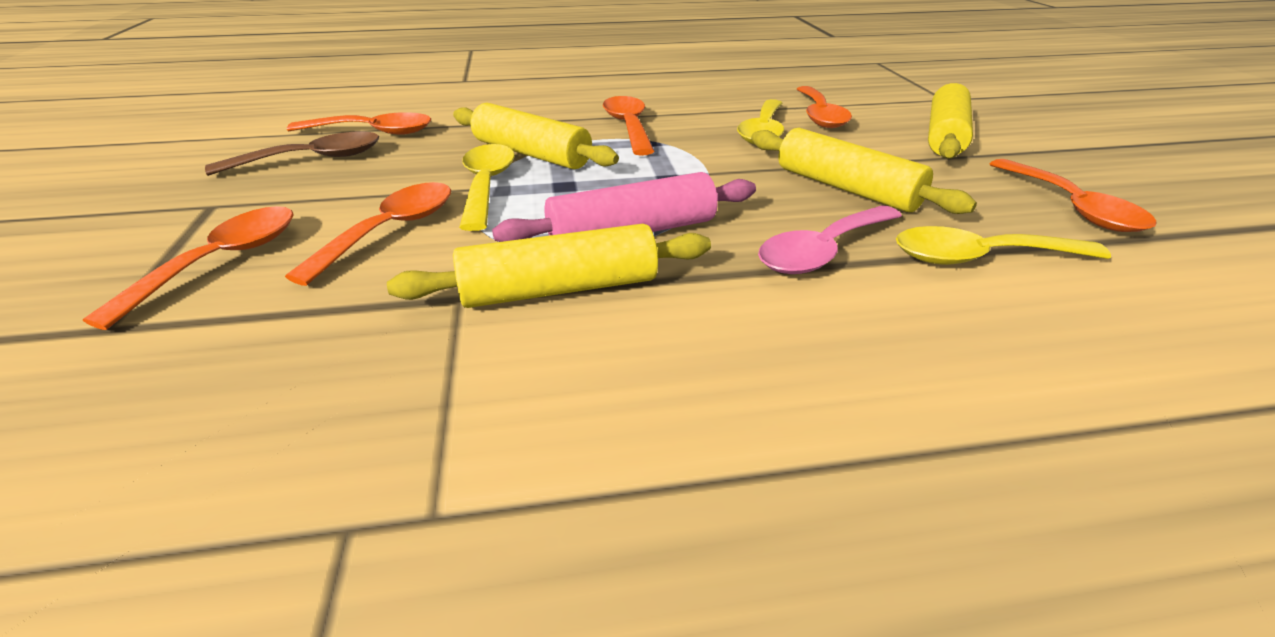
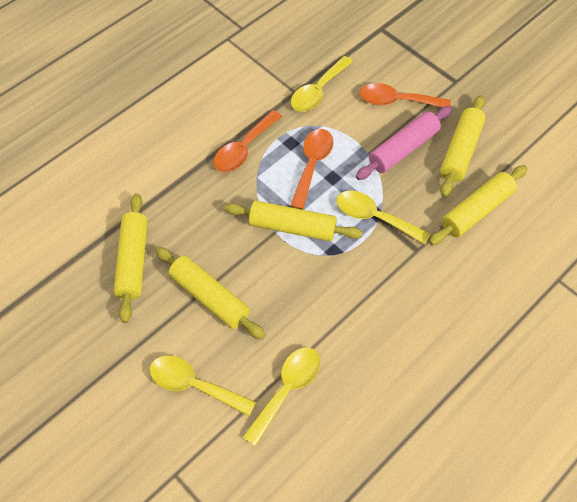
brown spoon: 1 -> 0
orange spoon: 6 -> 3
pink spoon: 1 -> 0
yellow rolling pin: 4 -> 5
yellow spoon: 3 -> 4

